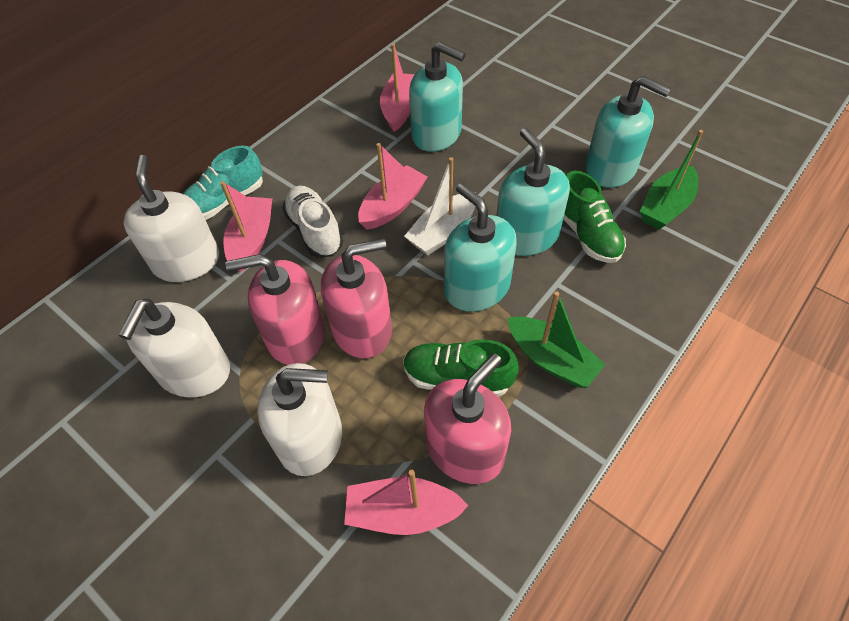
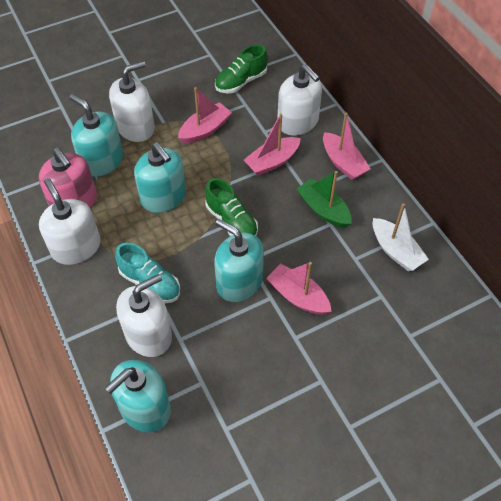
green boat: 2 -> 1
pink soap dispenser: 3 -> 1
white shoe: 1 -> 0
white soap dispenser: 3 -> 4

